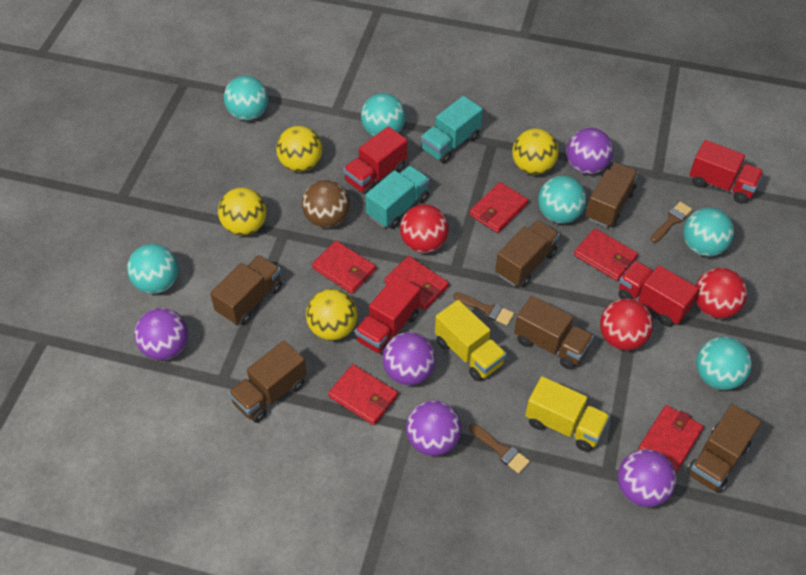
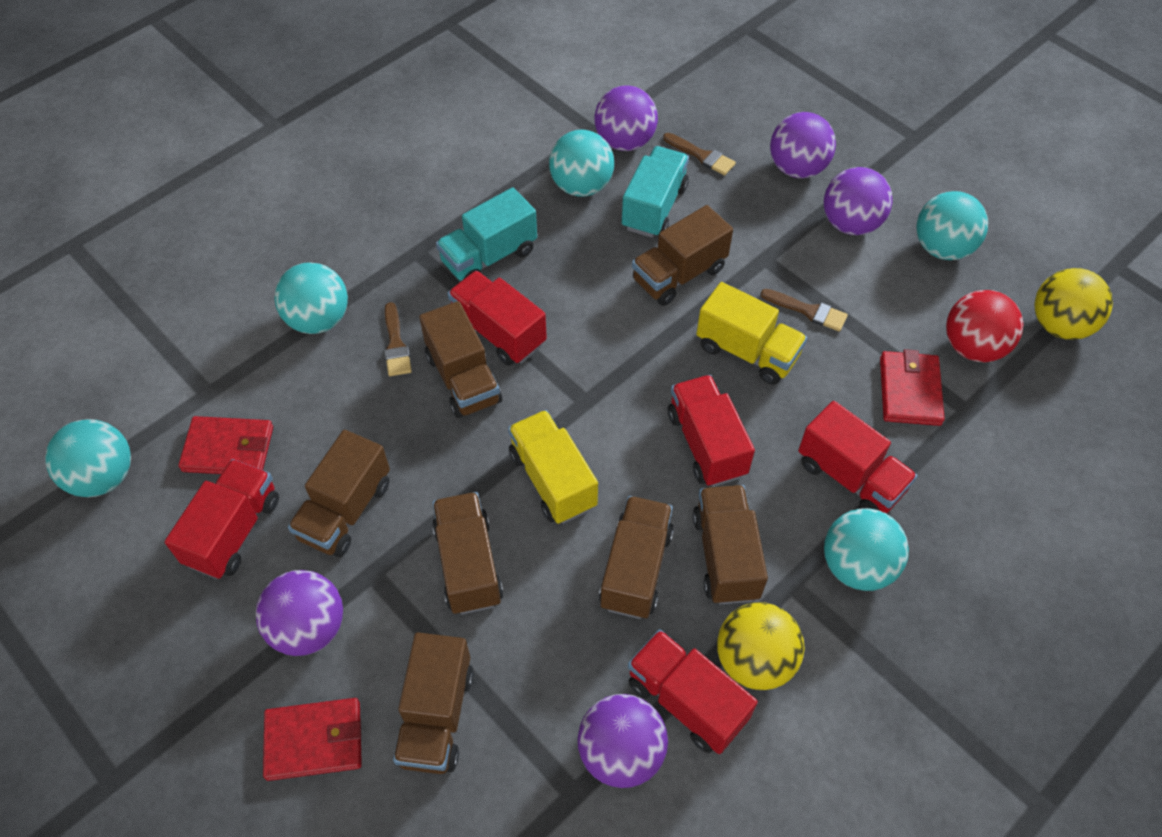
brown ball: 1 -> 0
brown truck: 6 -> 7
red ball: 3 -> 1
red truck: 4 -> 5
red wallet: 6 -> 3
turquoise ball: 6 -> 5
yellow ball: 4 -> 2

